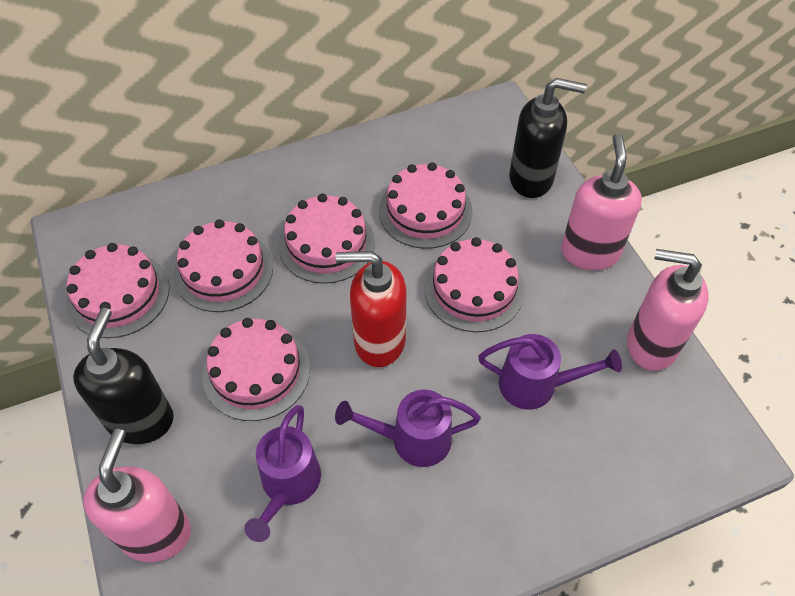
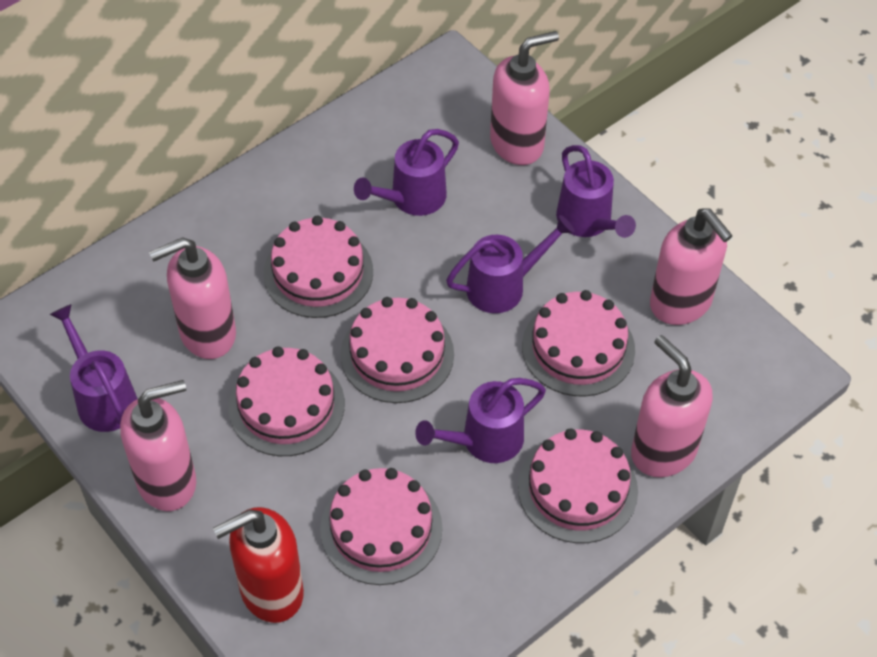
black soap dispenser: 2 -> 0
pink soap dispenser: 3 -> 5
purple watering can: 3 -> 5

